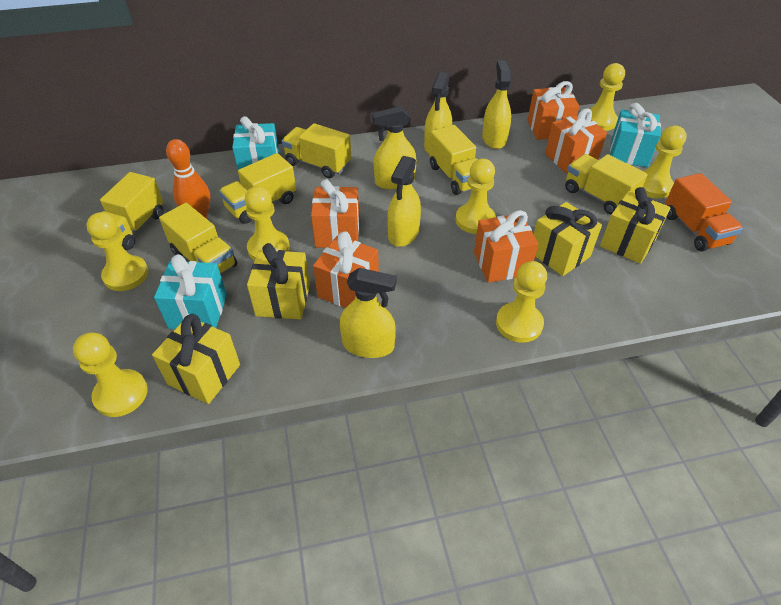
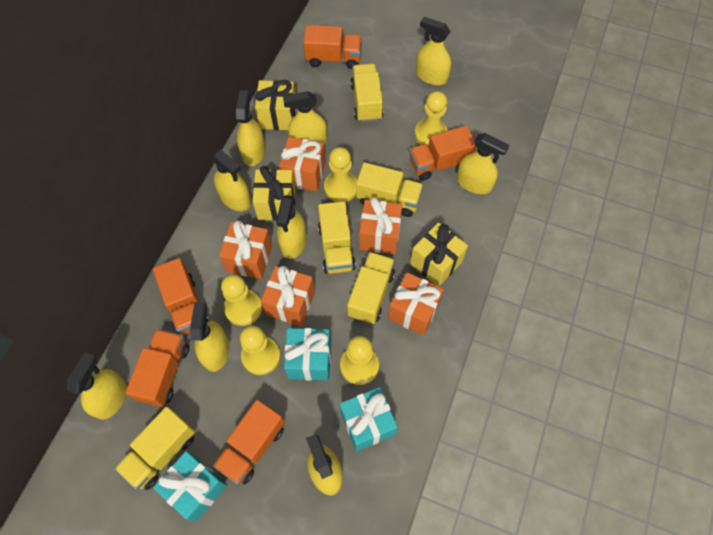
orange bowling pin: 1 -> 0
orange truck: 1 -> 5
yellow gift: 4 -> 3
yellow pawn: 7 -> 5
yellow spray bottle: 5 -> 9
yellow truck: 6 -> 5

